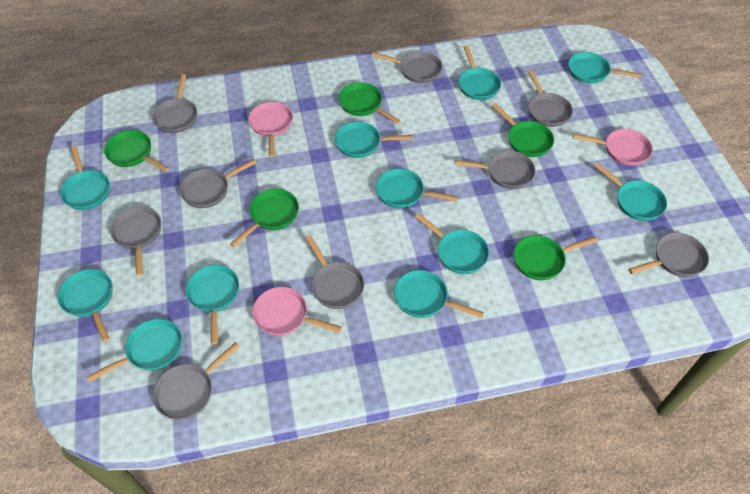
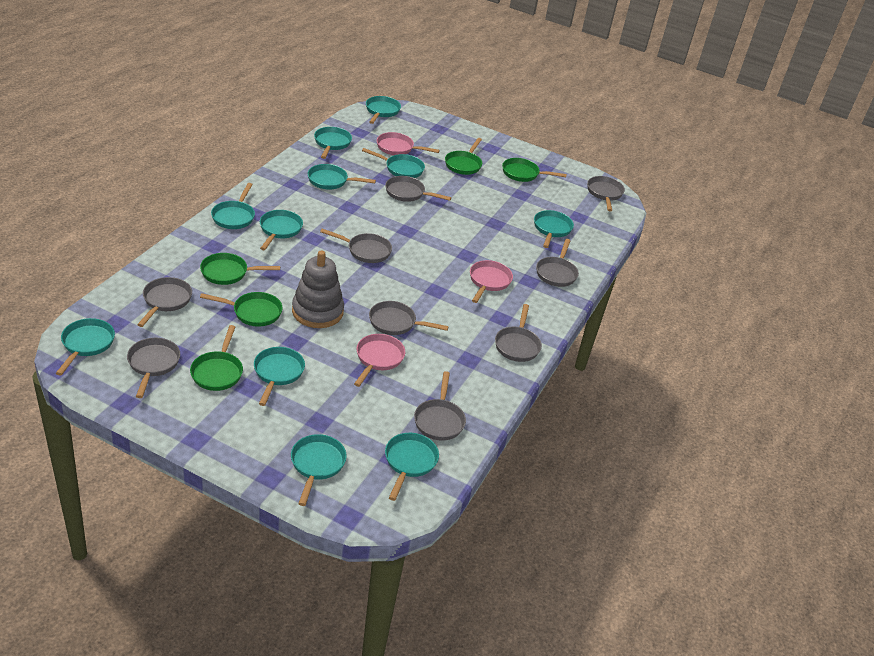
grey stacking toy: 0 -> 1

